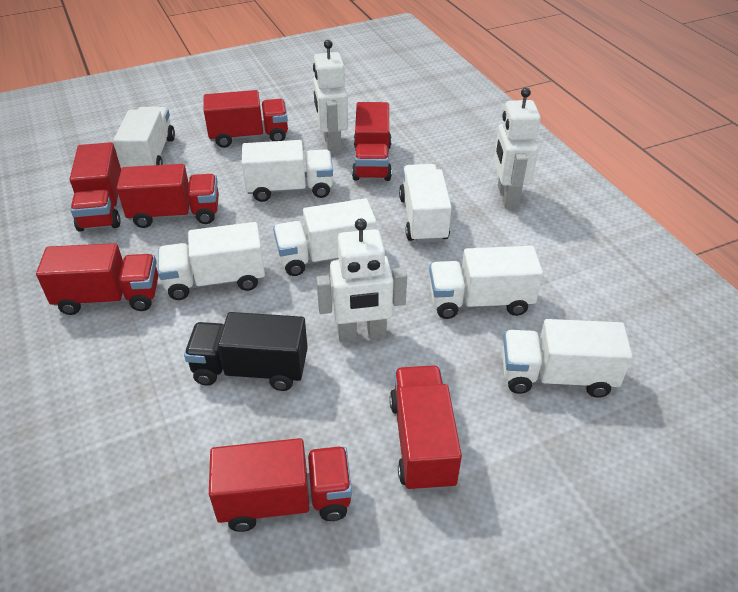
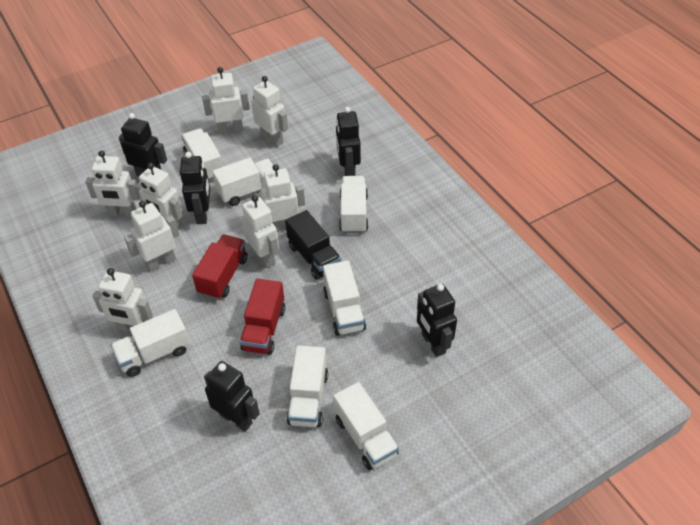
black robot: 0 -> 5
red truck: 7 -> 2
white robot: 3 -> 8

